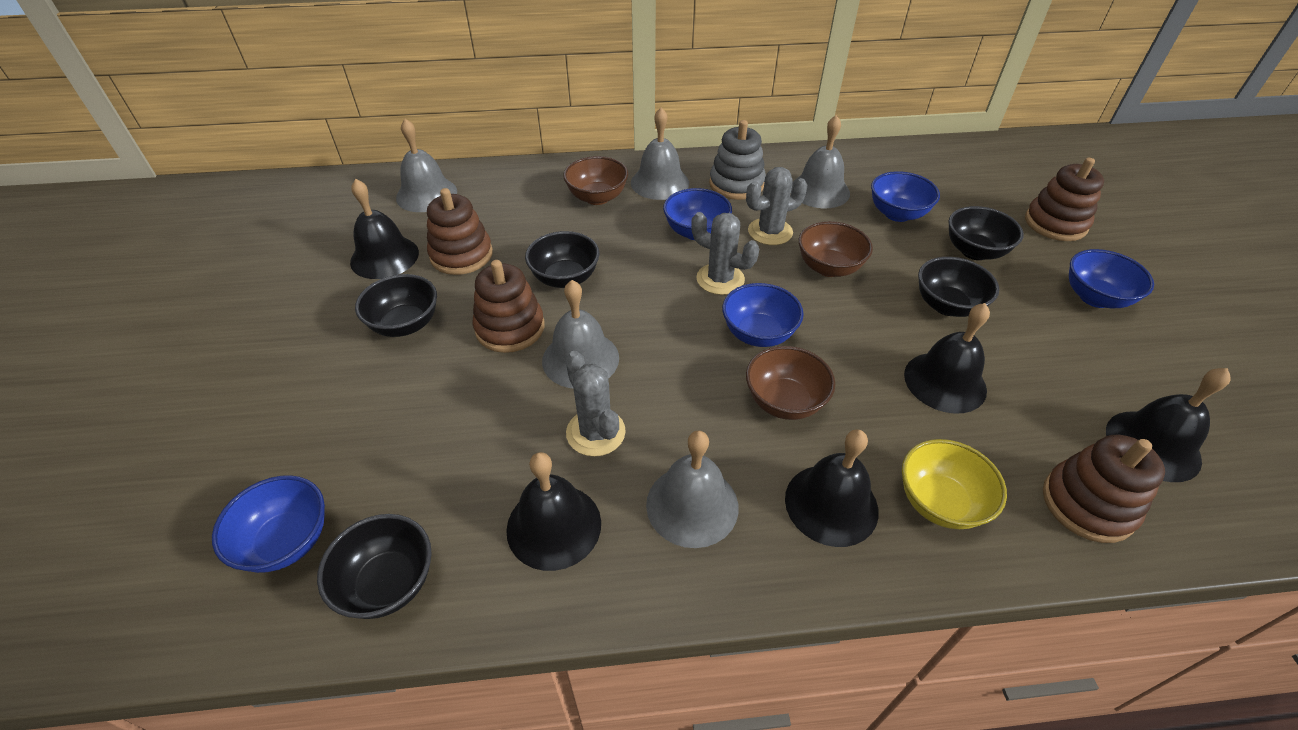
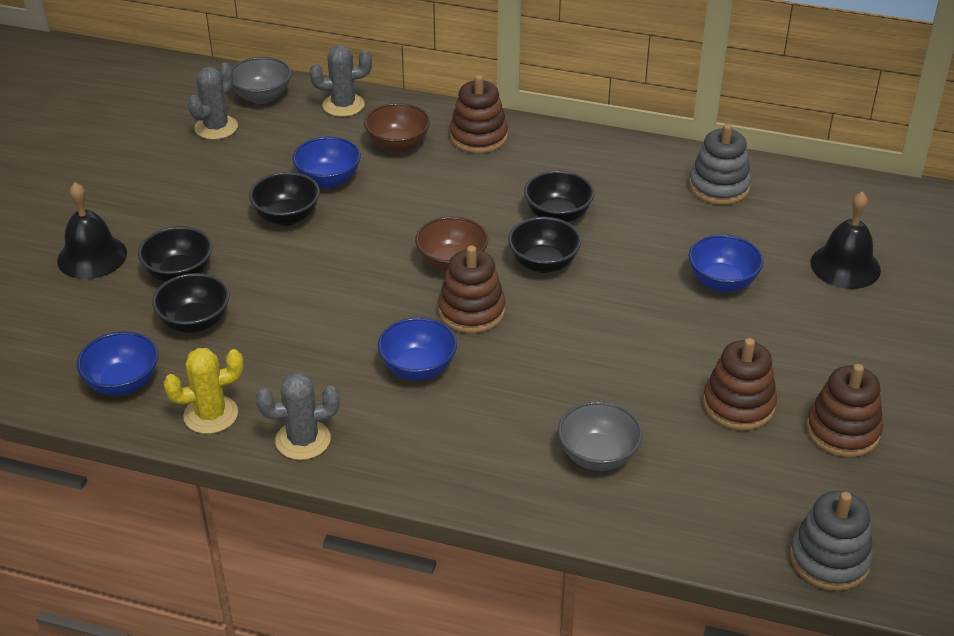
black bell: 5 -> 2
blue bowl: 5 -> 4
brown bowl: 3 -> 2
grey bell: 5 -> 0
grey bowl: 0 -> 2
grey stacking toy: 1 -> 2
yellow bowl: 1 -> 0
yellow cactus: 0 -> 1

